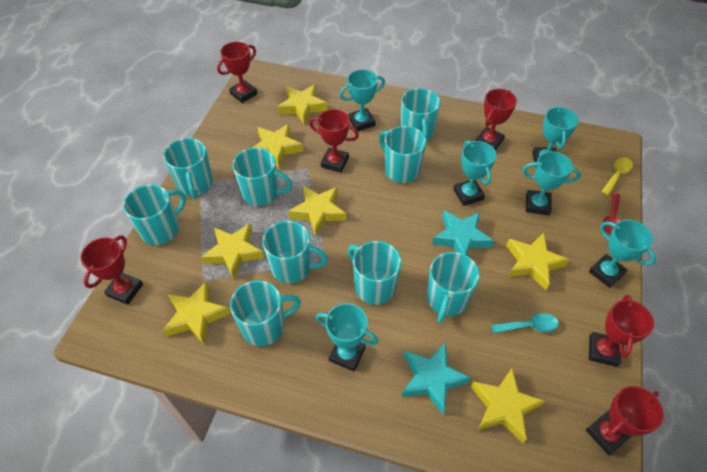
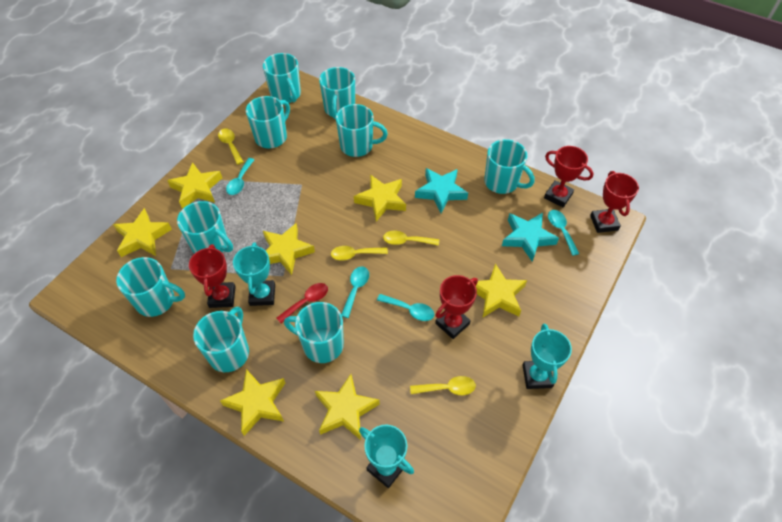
red trophy: 6 -> 4
turquoise spoon: 1 -> 4
turquoise trophy: 6 -> 3
yellow spoon: 1 -> 4

